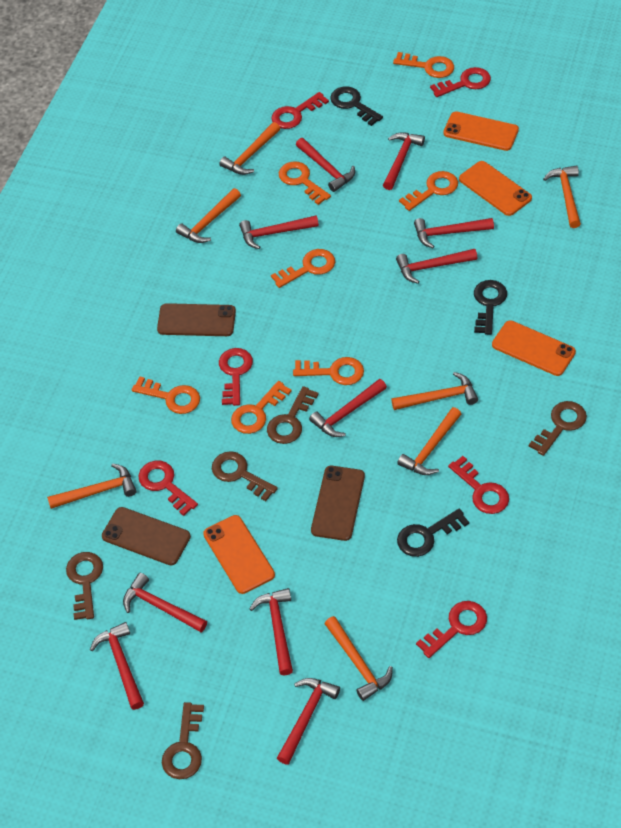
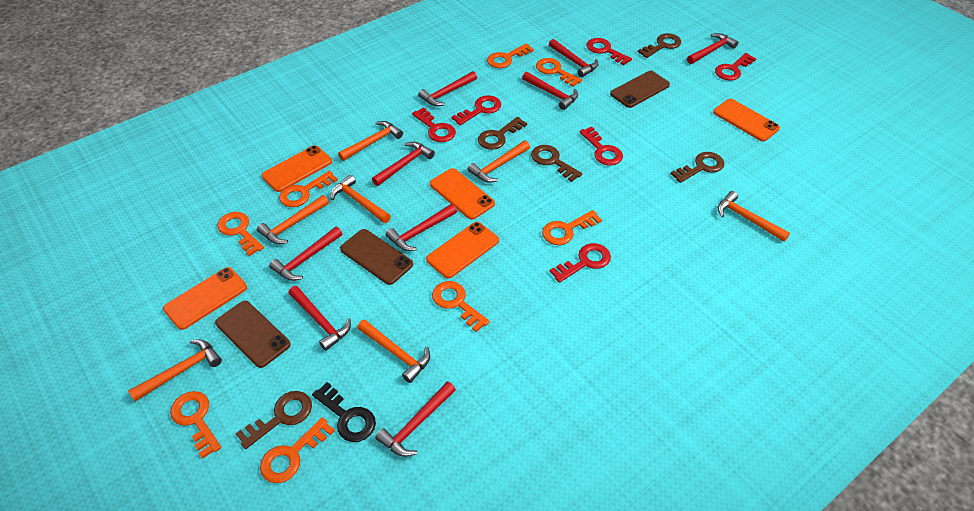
black key: 3 -> 1
orange key: 7 -> 8
orange phone: 4 -> 5
red hammer: 10 -> 9

